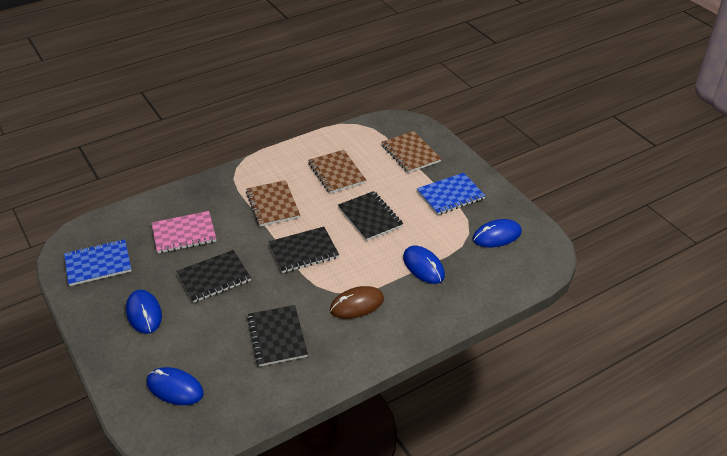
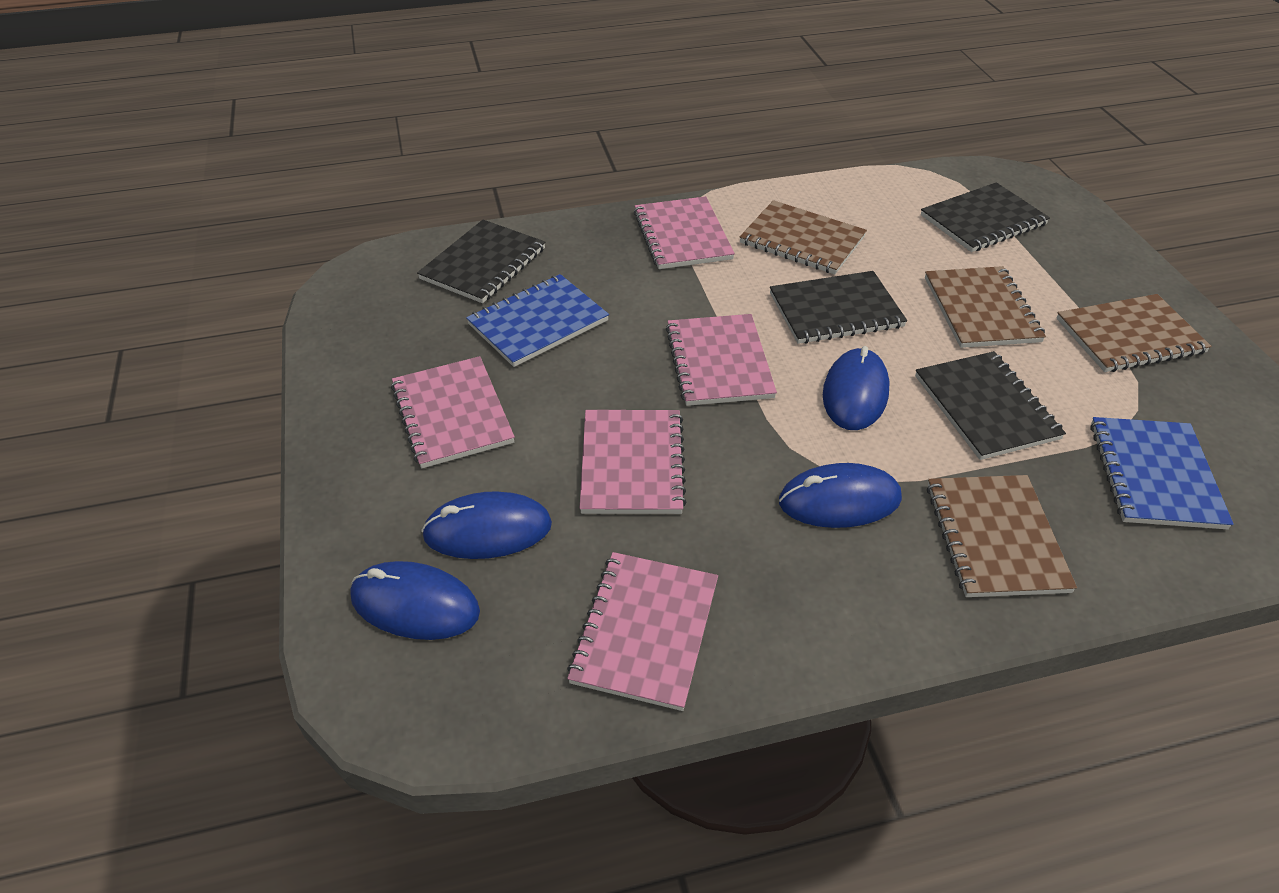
brown mouse: 1 -> 0
brown notebook: 3 -> 4
pink notebook: 1 -> 5

